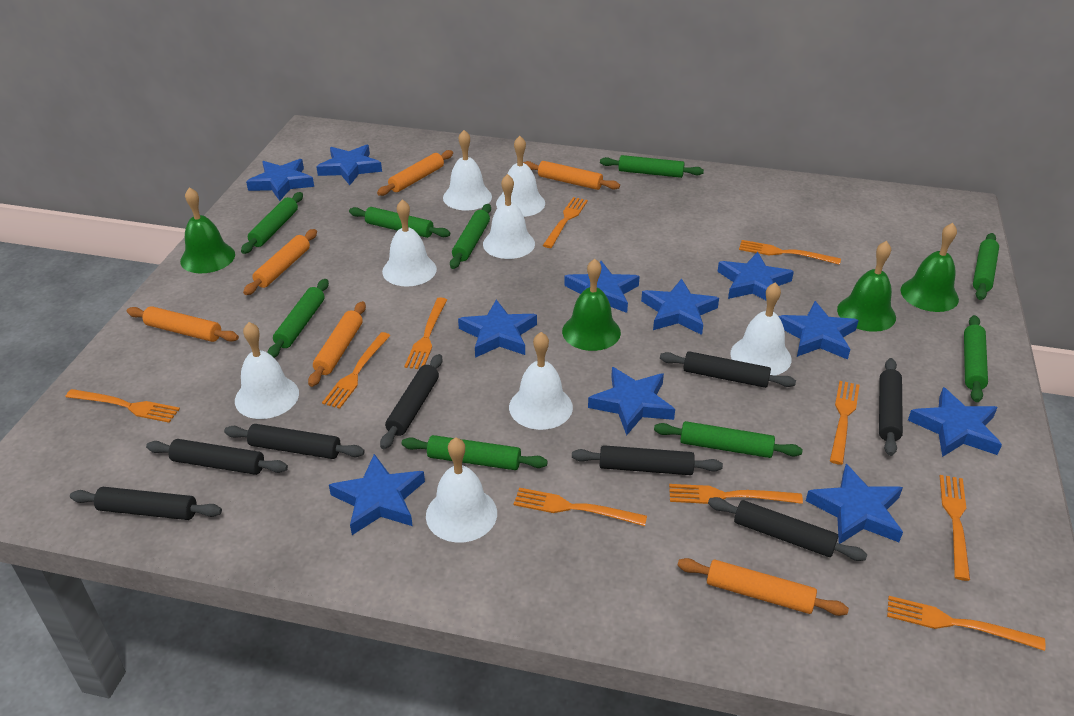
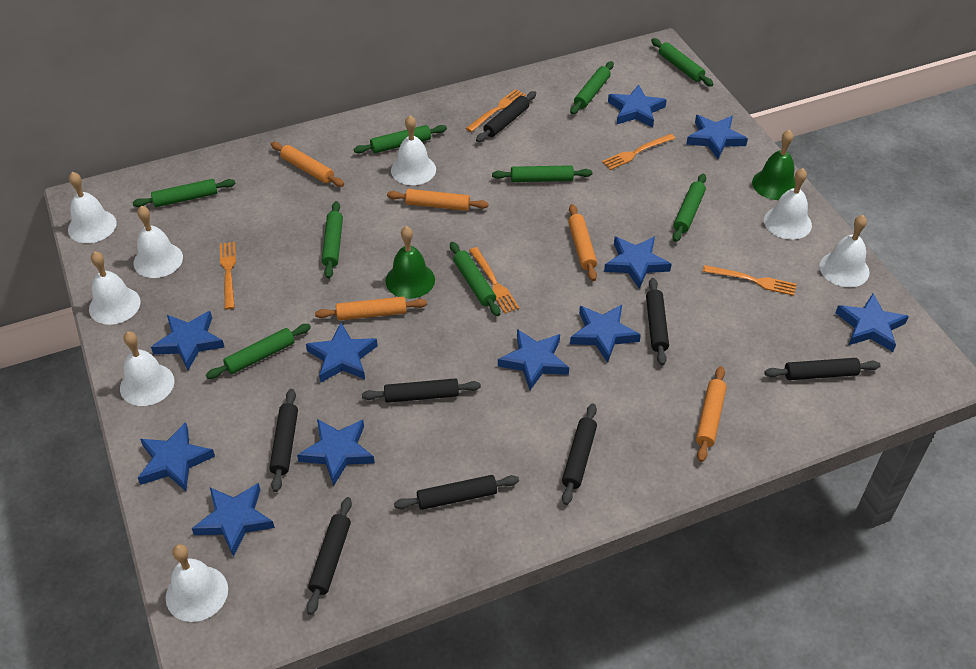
green bell: 4 -> 2
orange fork: 10 -> 5
orange rolling pin: 6 -> 5

